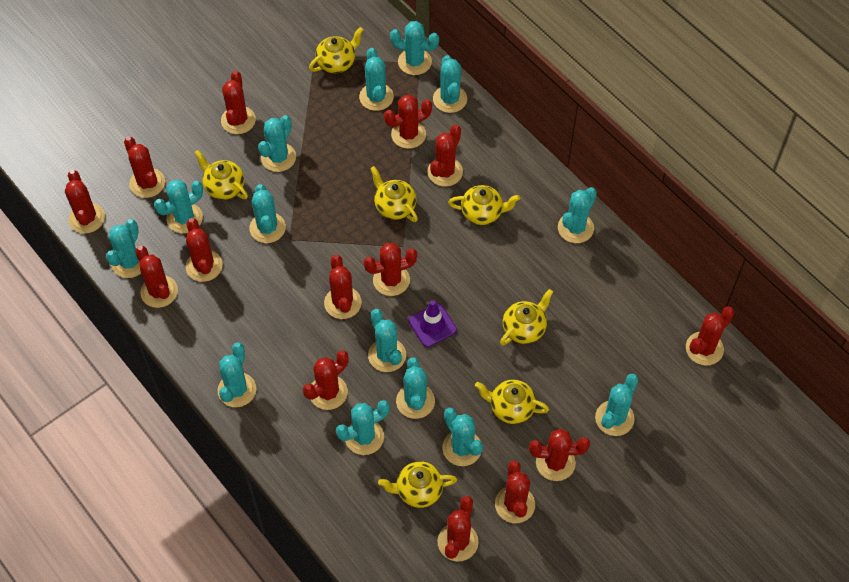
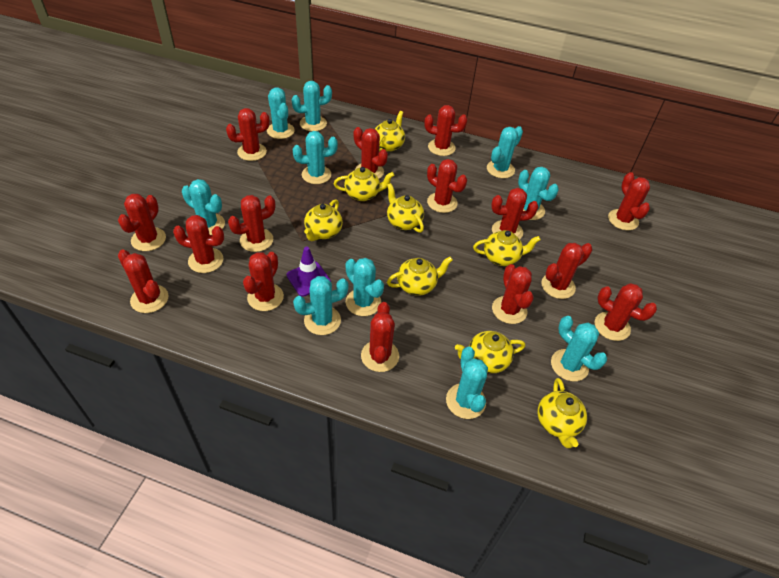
red cactus: 14 -> 15
turquoise cactus: 14 -> 10
yellow teapot: 7 -> 8

